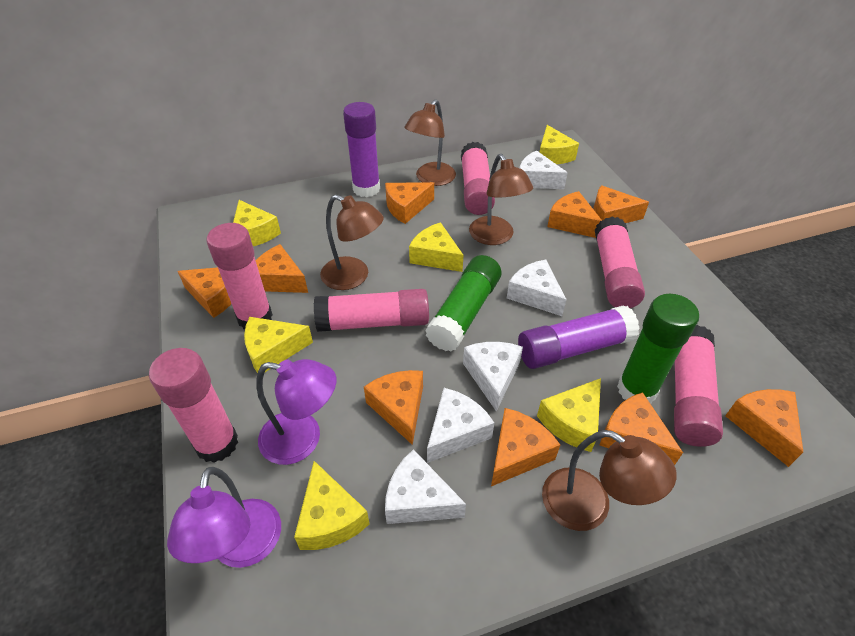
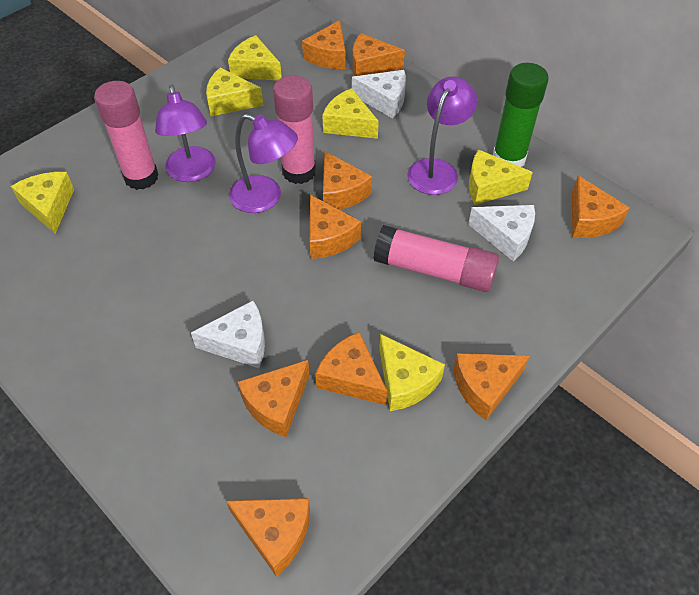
brown lamp: 4 -> 0
green glue stick: 2 -> 1
pink glue stick: 6 -> 3
purple glue stick: 2 -> 0
purple lamp: 2 -> 3
white cheese: 5 -> 3

